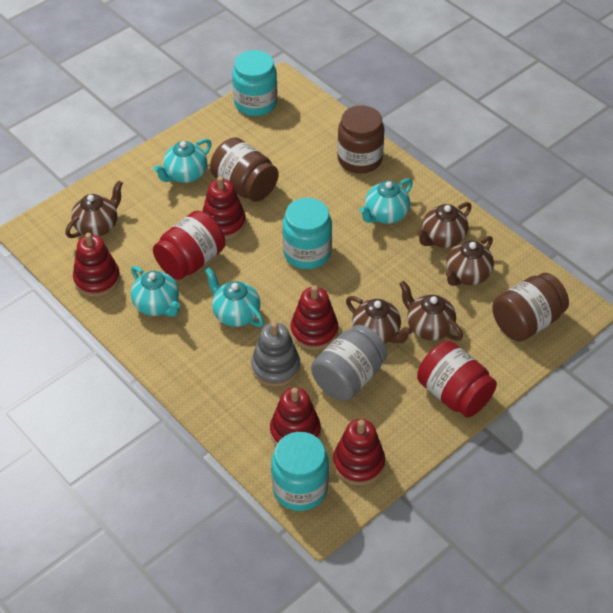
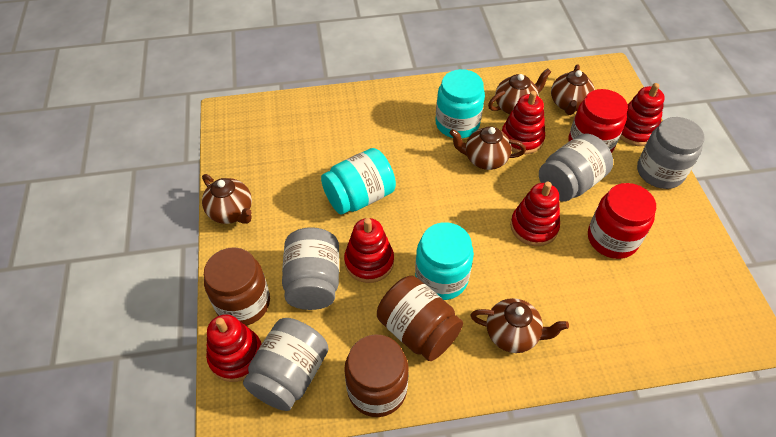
grey jar: 1 -> 4
grey stacking toy: 1 -> 0
turquoise teapot: 4 -> 0

